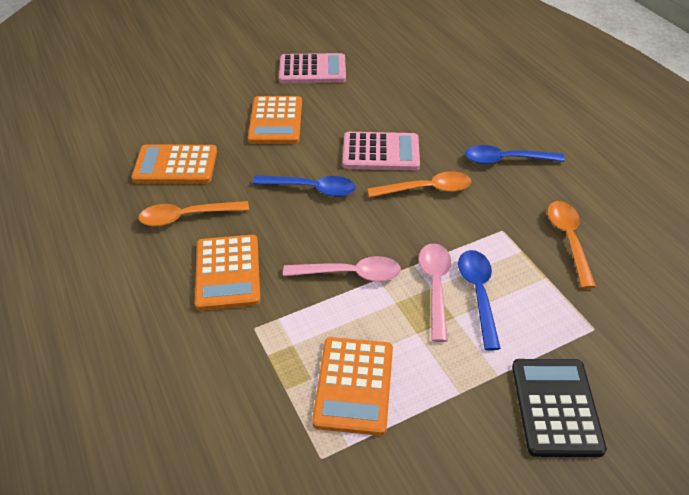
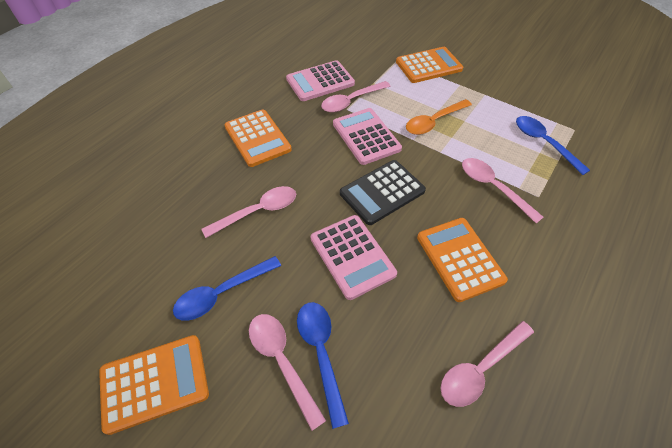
orange spoon: 3 -> 1
pink calculator: 2 -> 3
pink spoon: 2 -> 5

